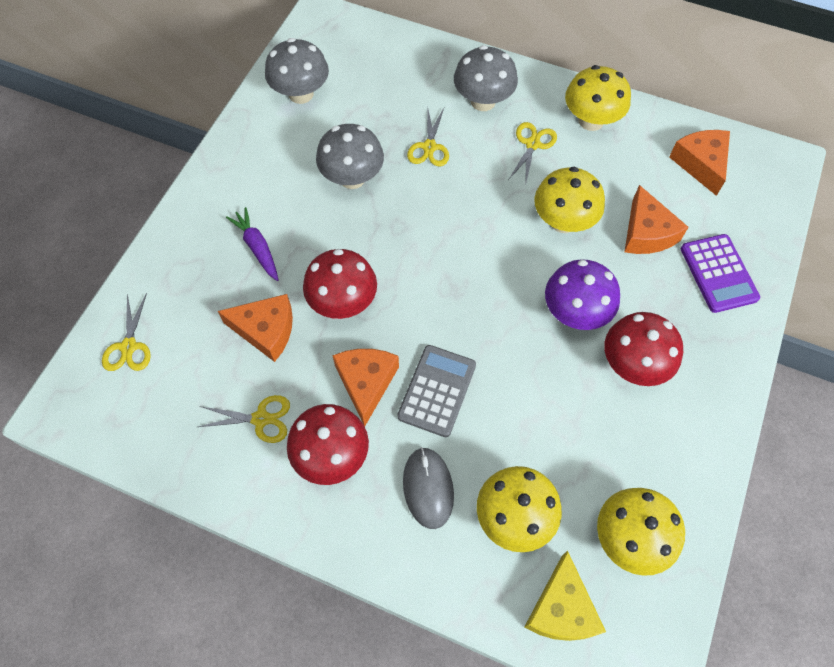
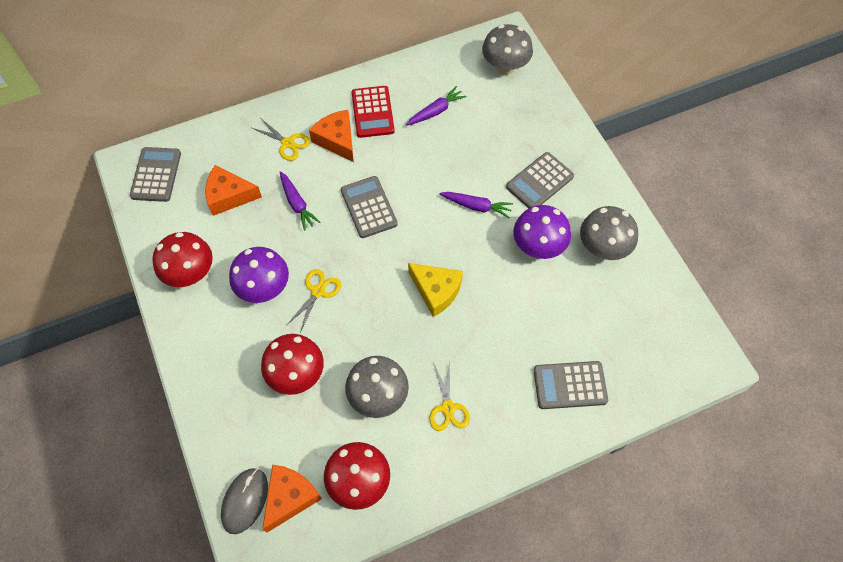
grey calculator: 1 -> 4
orange cheese: 4 -> 3
purple calculator: 1 -> 0
purple carrot: 1 -> 3
purple mushroom: 1 -> 2
red calculator: 0 -> 1
yellow mushroom: 4 -> 0
yellow scissors: 4 -> 3

